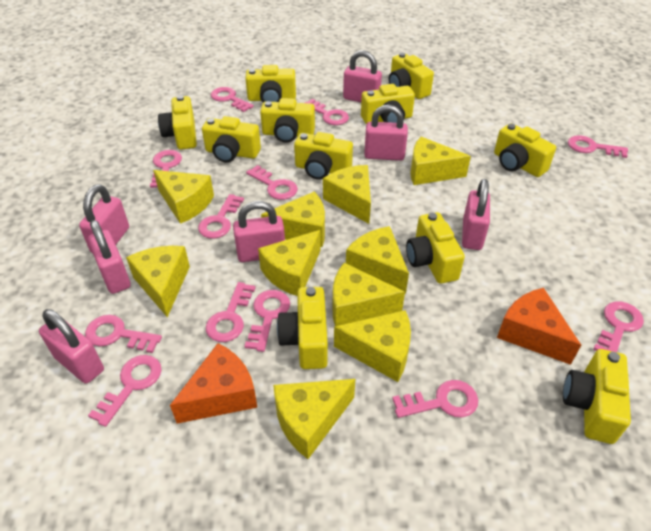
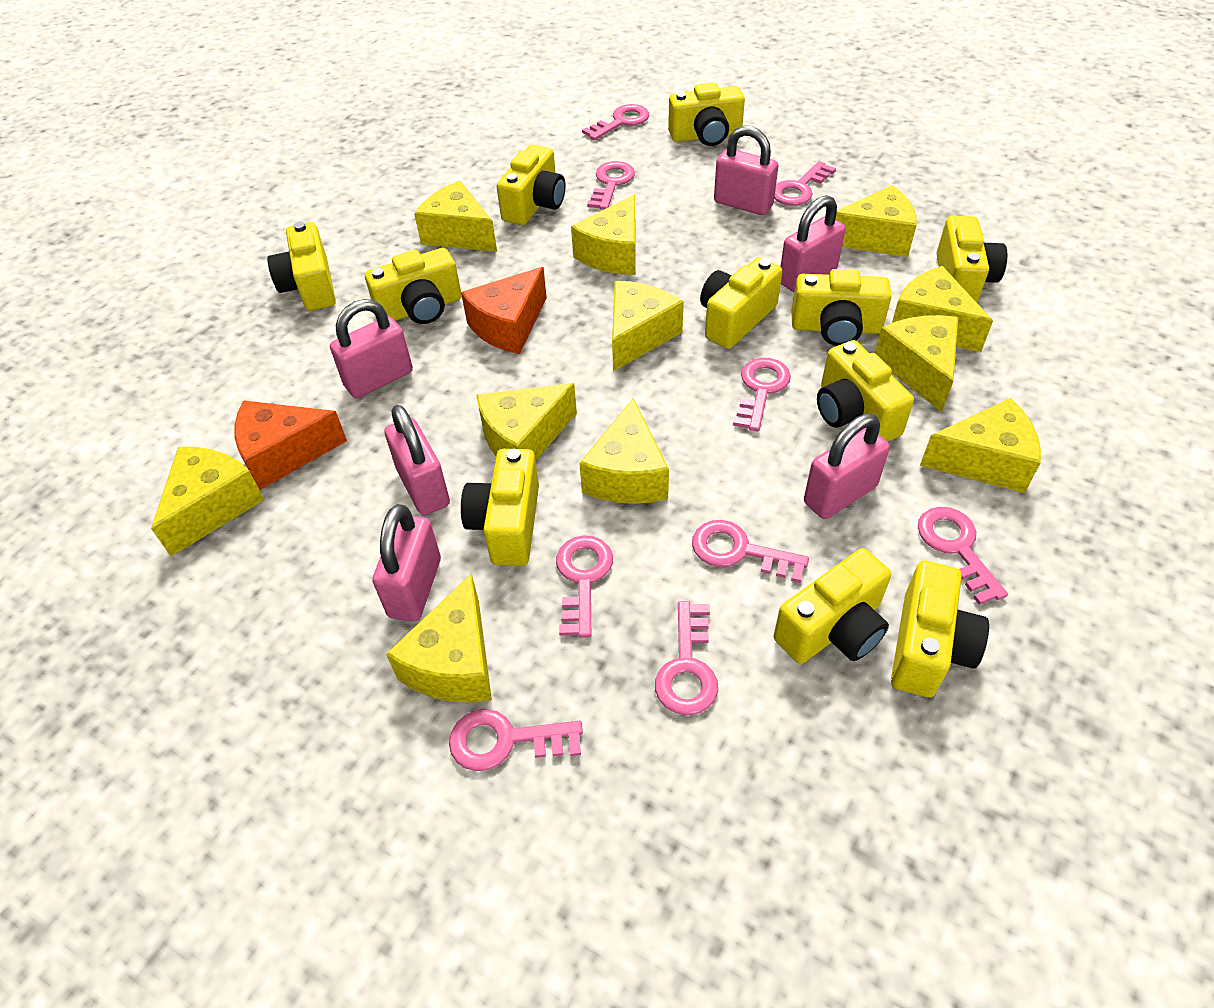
pink key: 12 -> 9
pink padlock: 7 -> 6
yellow cheese: 10 -> 11

